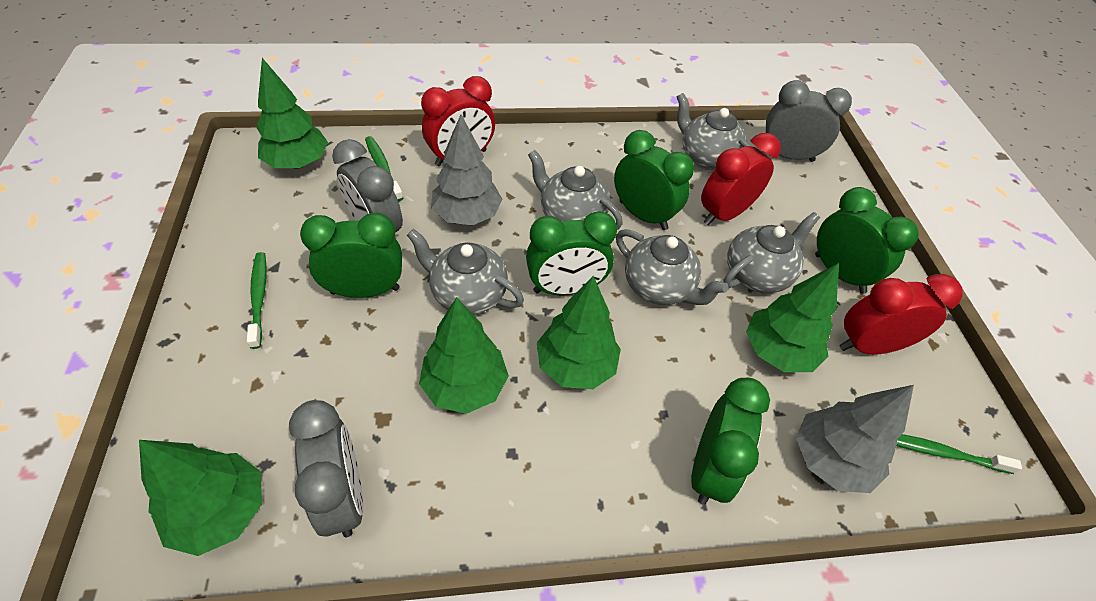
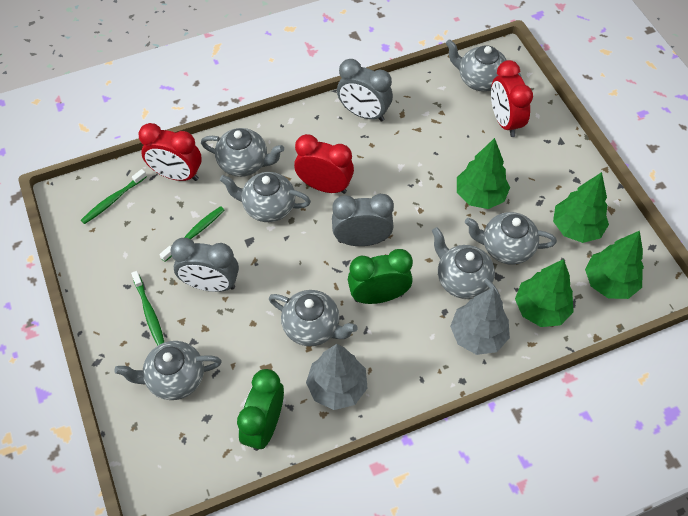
green clock: 5 -> 2
green tree: 5 -> 4
grey teapot: 5 -> 7

